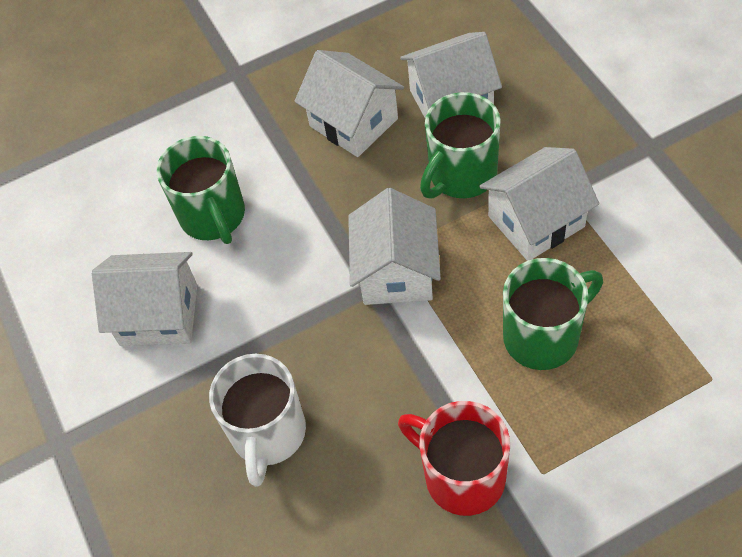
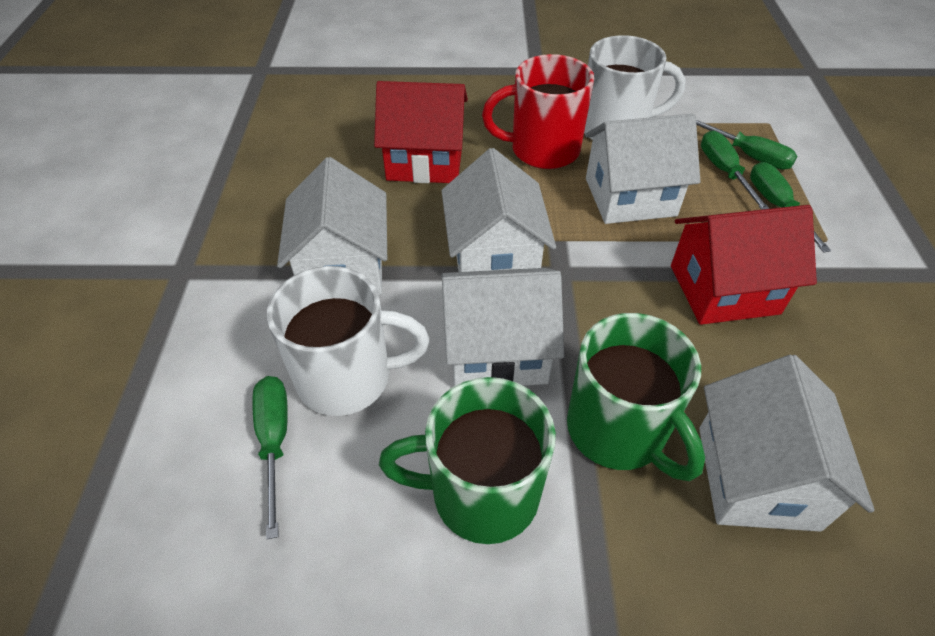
green mug: 3 -> 2
green screwdriver: 0 -> 4
red house: 0 -> 2
white mug: 1 -> 2

